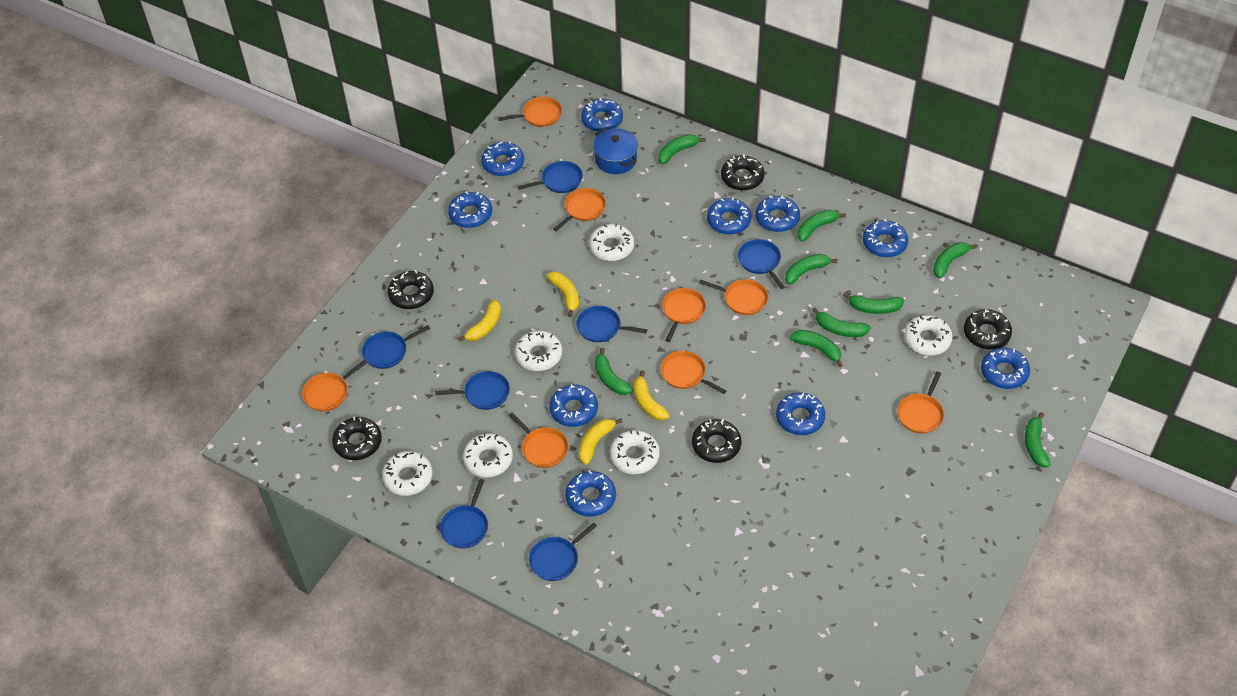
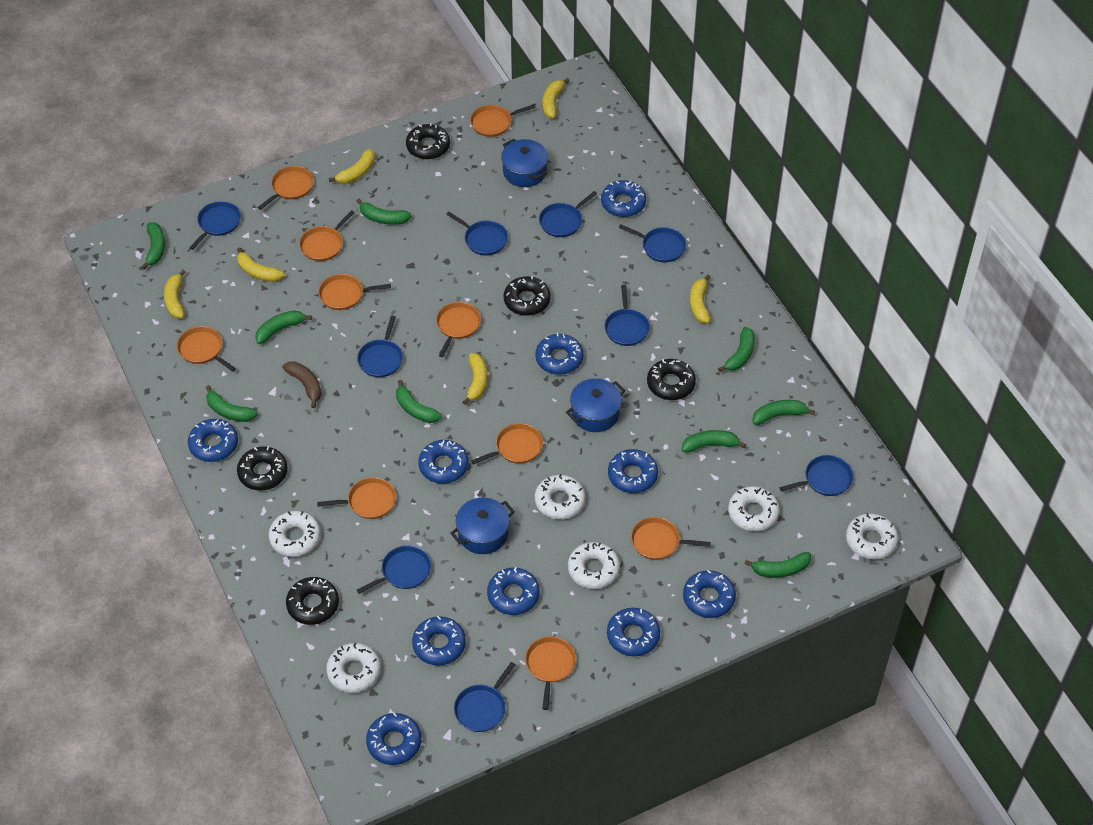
blue pan: 7 -> 9
blue pot: 1 -> 3
brown banana: 0 -> 1
orange pan: 8 -> 10
yellow banana: 4 -> 6

